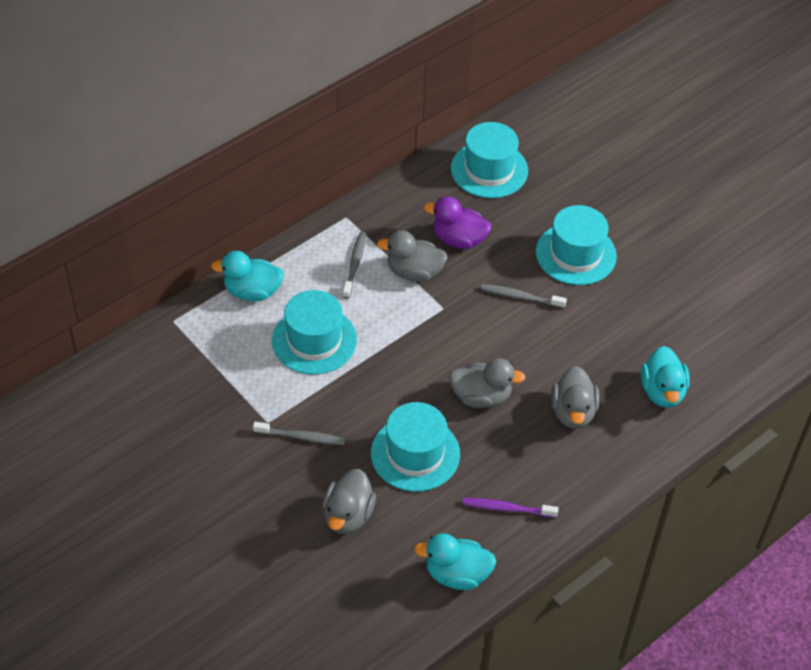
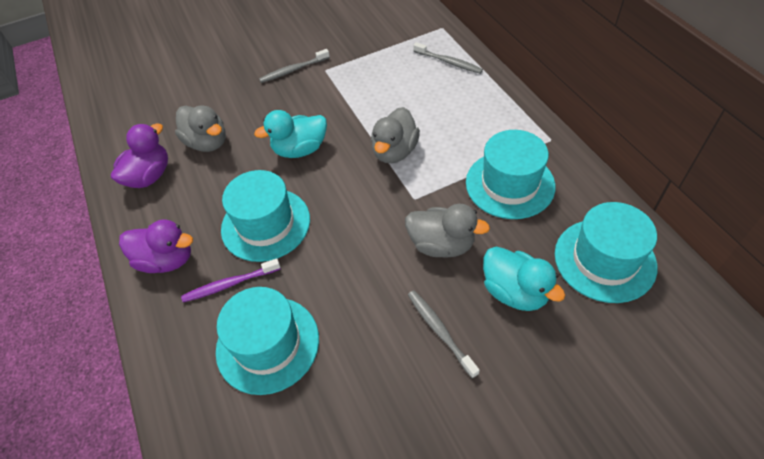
grey duck: 4 -> 3
purple duck: 1 -> 2
turquoise duck: 3 -> 2

